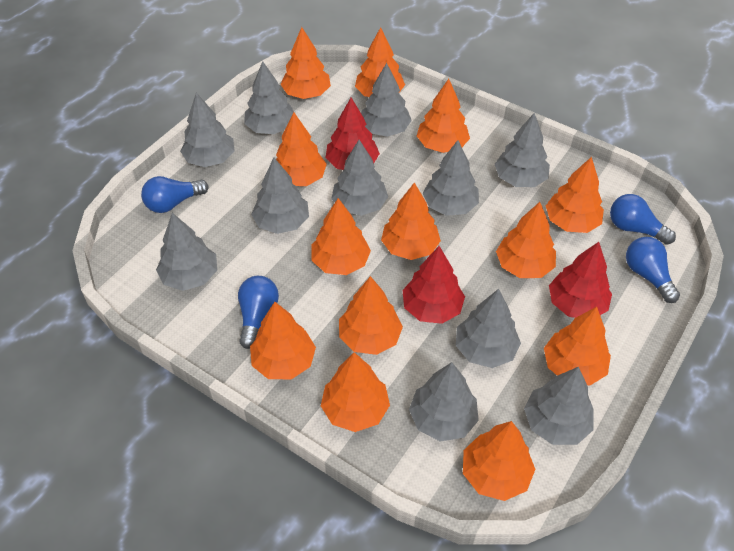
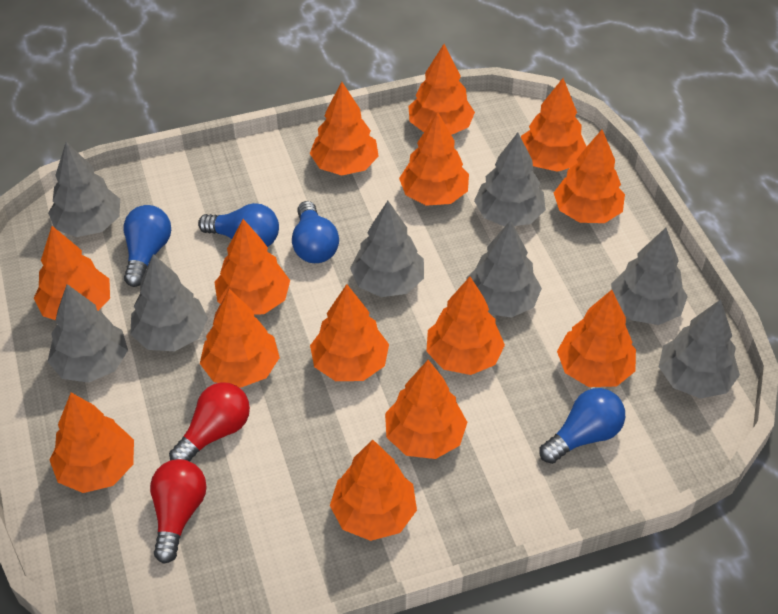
grey tree: 11 -> 8
orange tree: 13 -> 14
red light bulb: 0 -> 2
red tree: 3 -> 0

